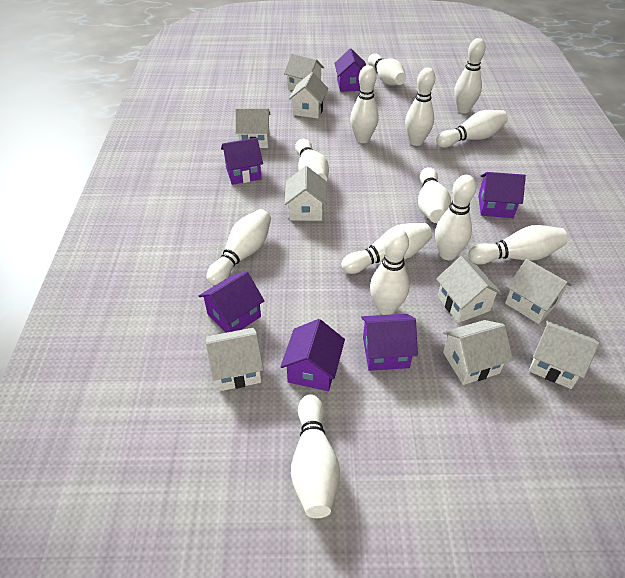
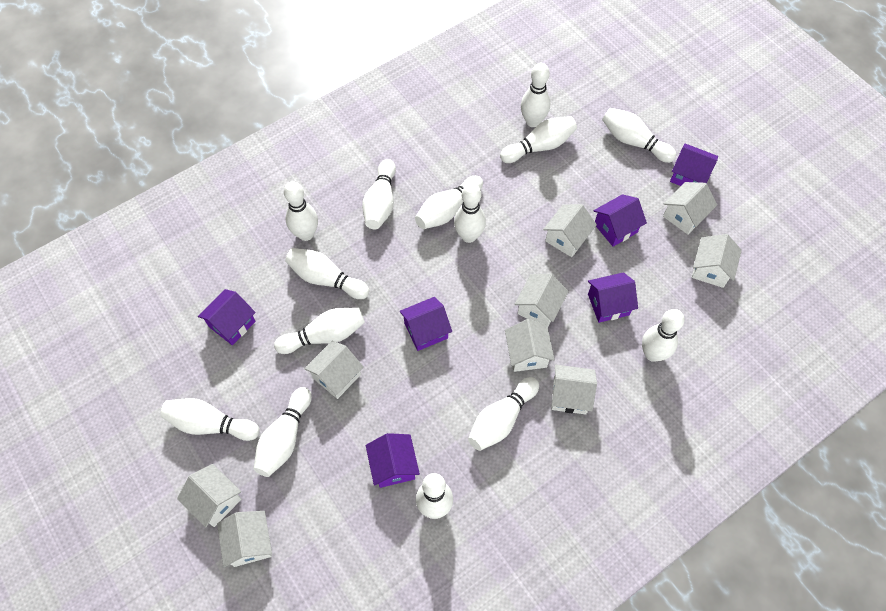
white bowling pin: 13 -> 14

